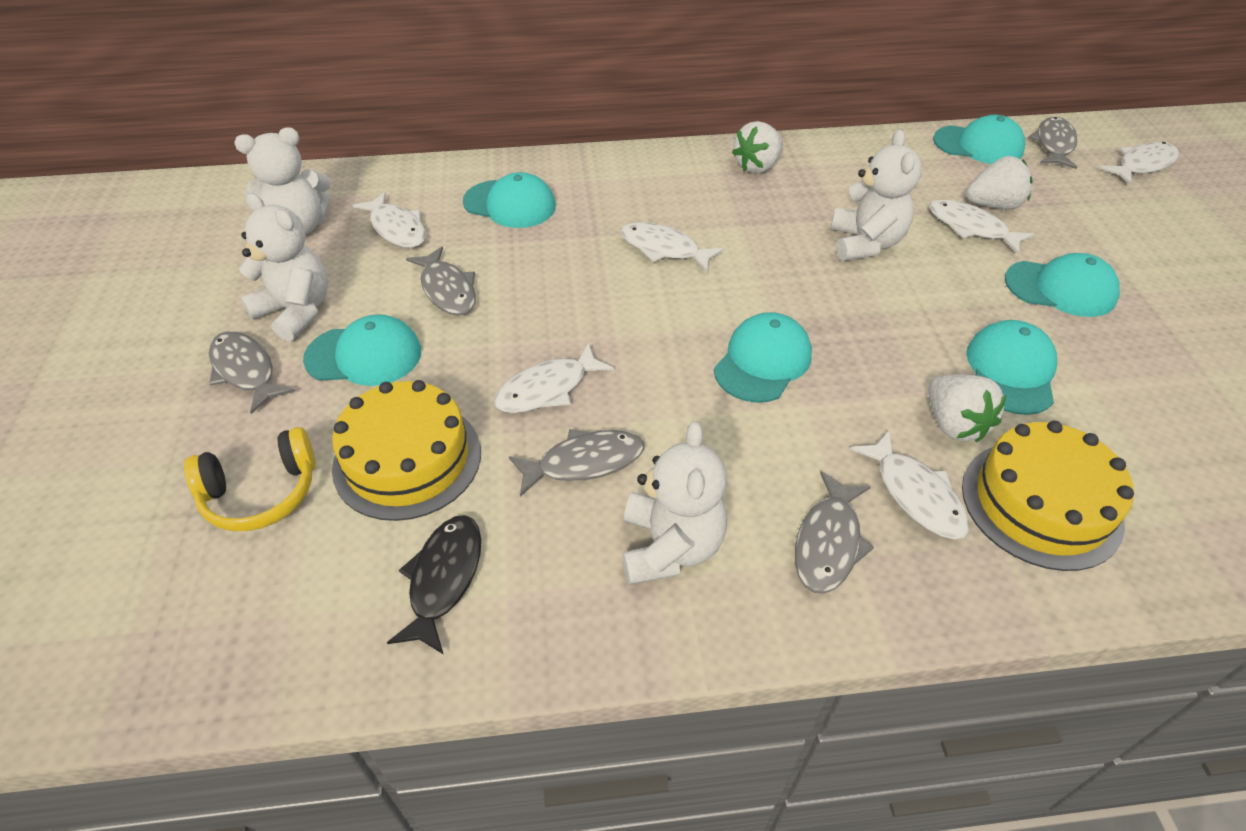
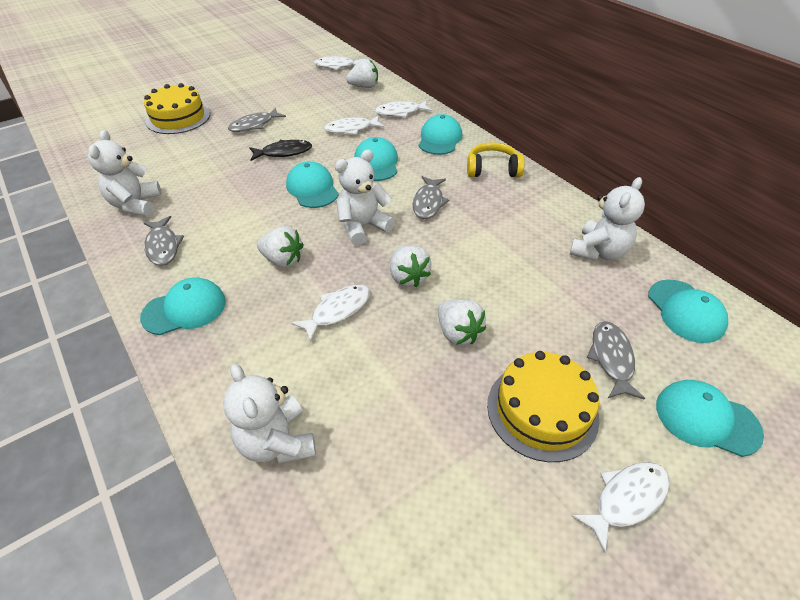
grey fish: 5 -> 4
white fish: 6 -> 5
white strawberry: 3 -> 4

